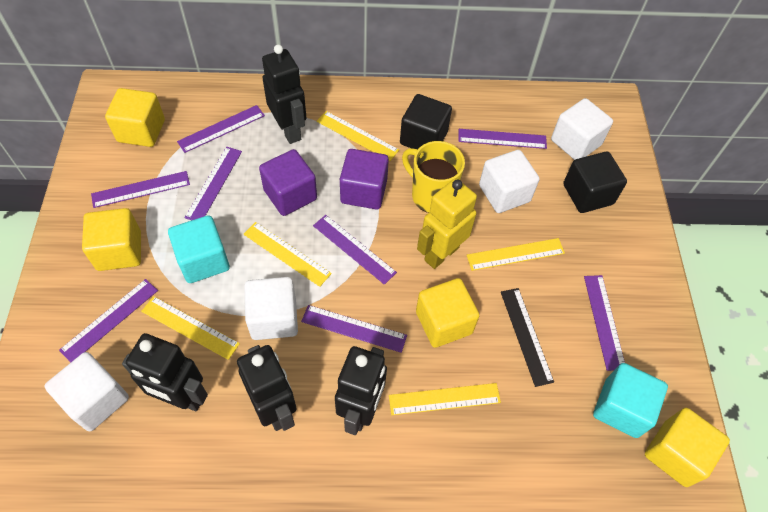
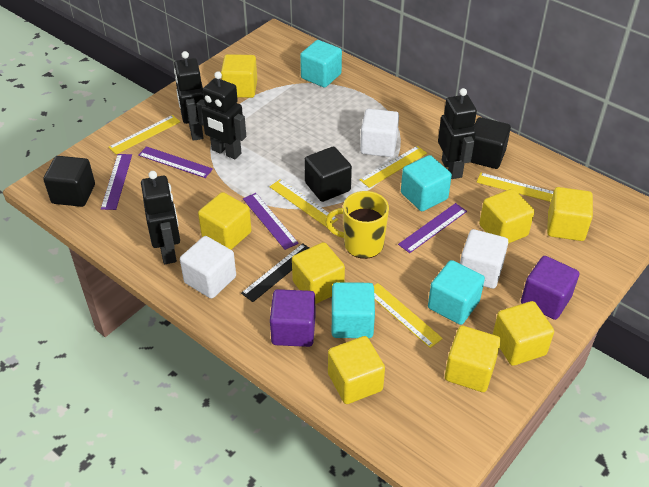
black cube: 2 -> 3
purple ruler: 8 -> 4
turquoise cube: 2 -> 4
white cube: 4 -> 3
yellow cube: 4 -> 8
yellow robot: 1 -> 0

